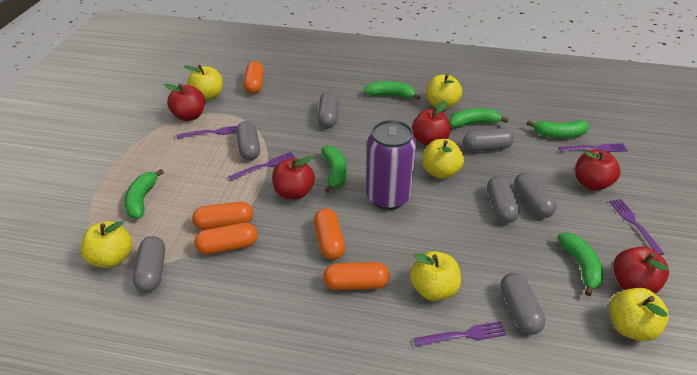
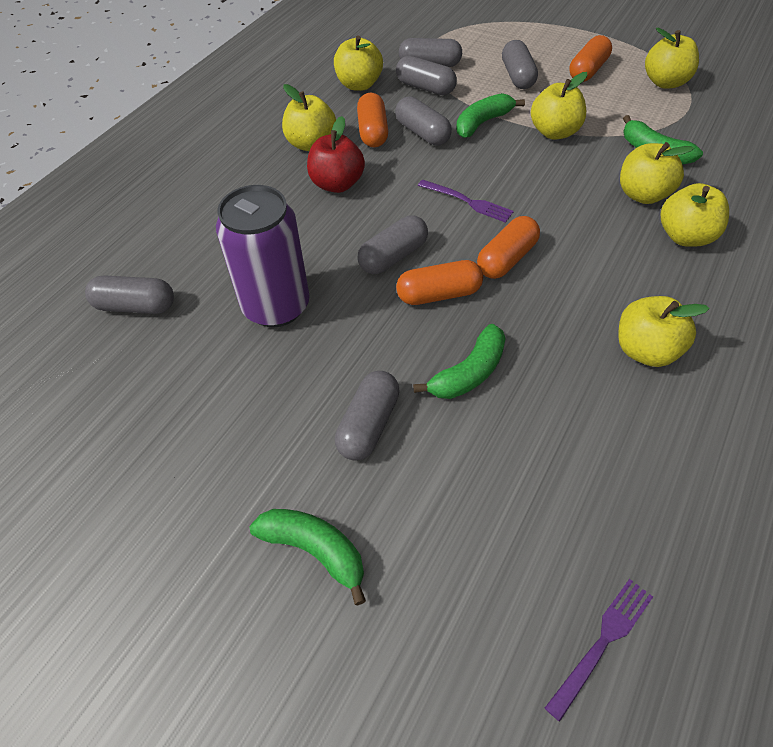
green banana: 6 -> 4
orange capsule: 5 -> 4
purple fork: 5 -> 2
red apple: 5 -> 1
yellow apple: 6 -> 7

